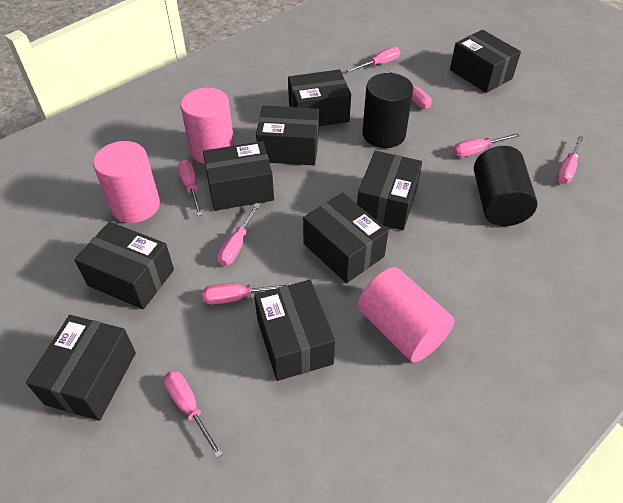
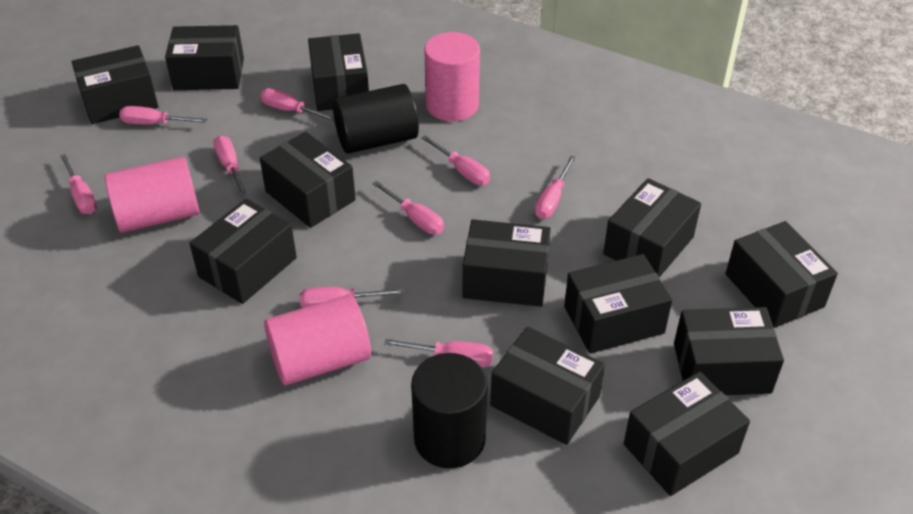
black box: 9 -> 12
pink screwdriver: 8 -> 9

